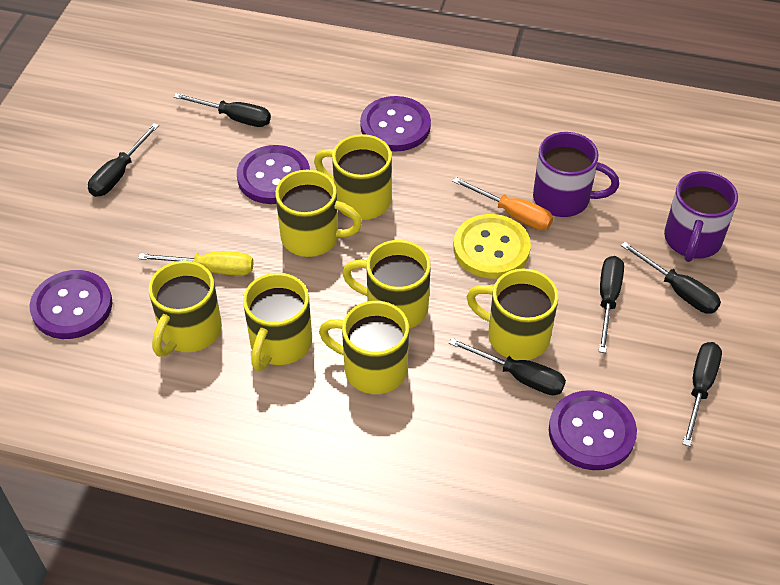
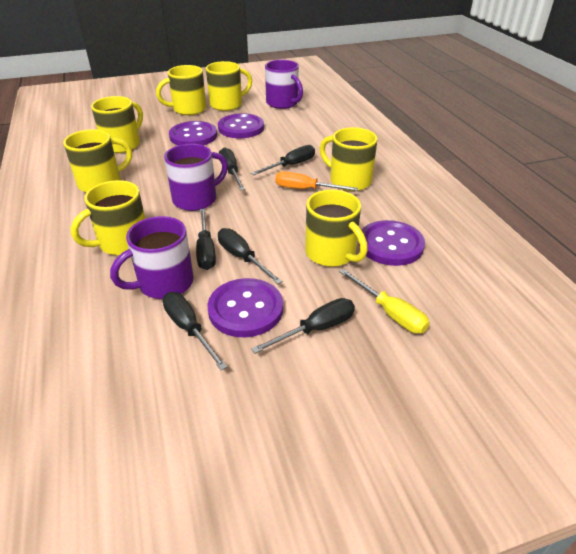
purple mug: 2 -> 3
yellow button: 1 -> 0

